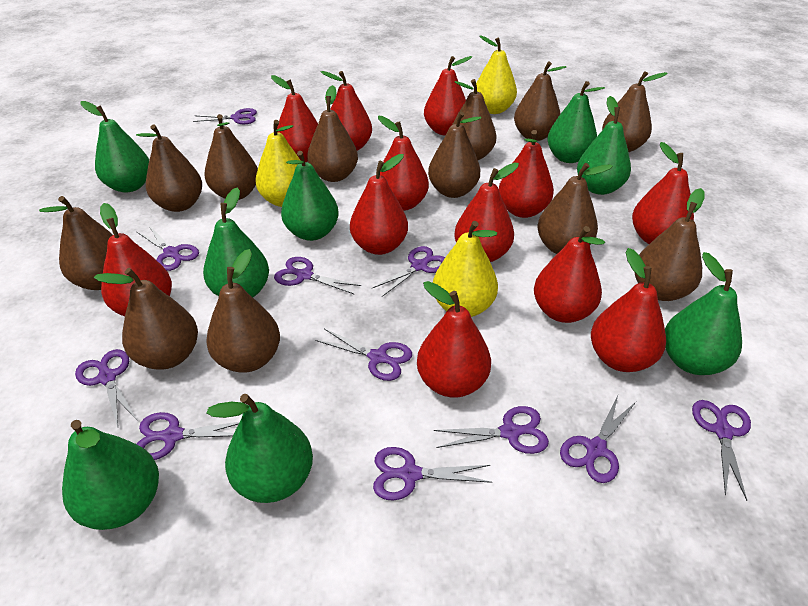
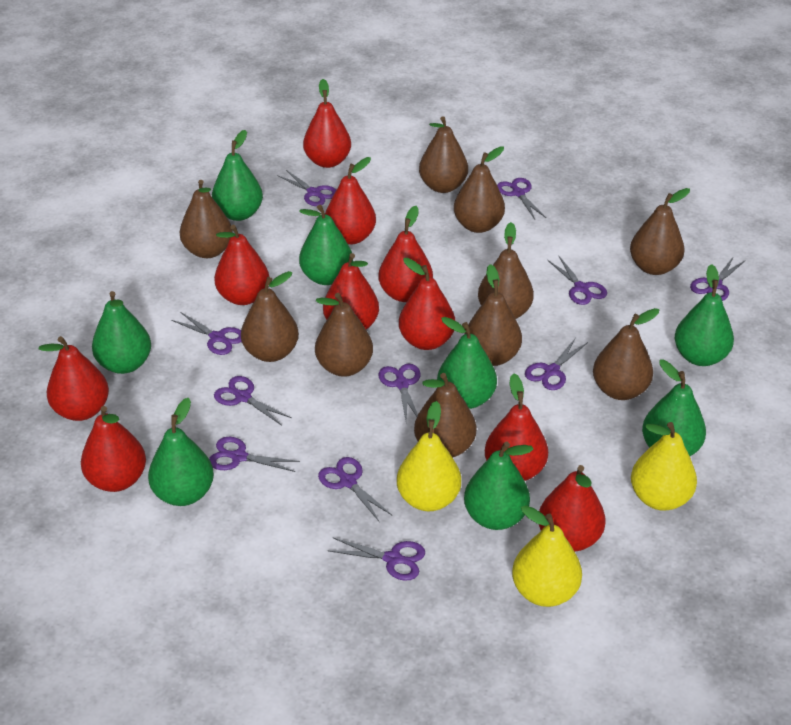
brown pear: 12 -> 10
red pear: 12 -> 10

